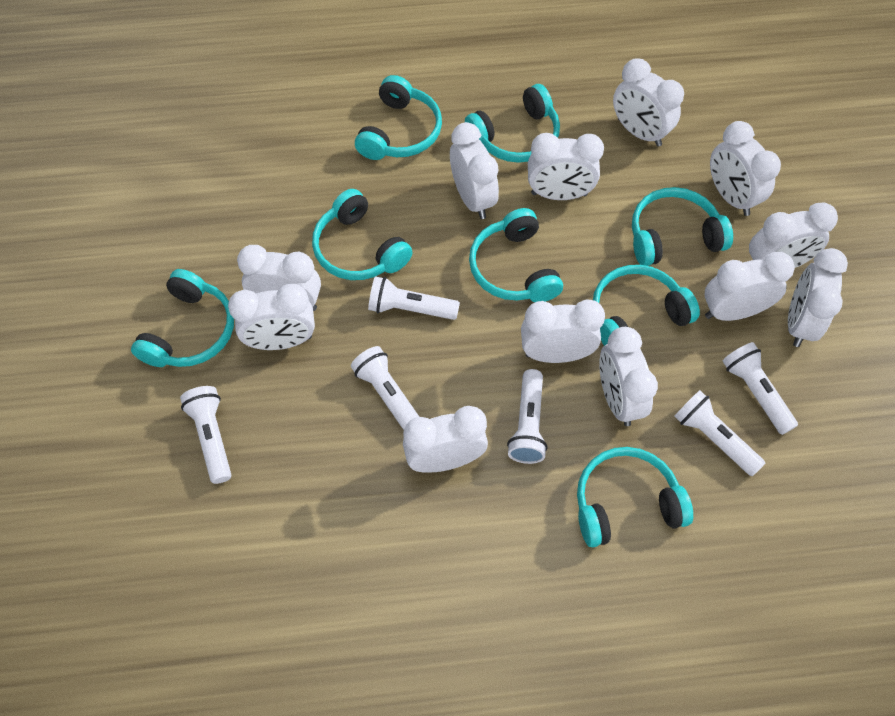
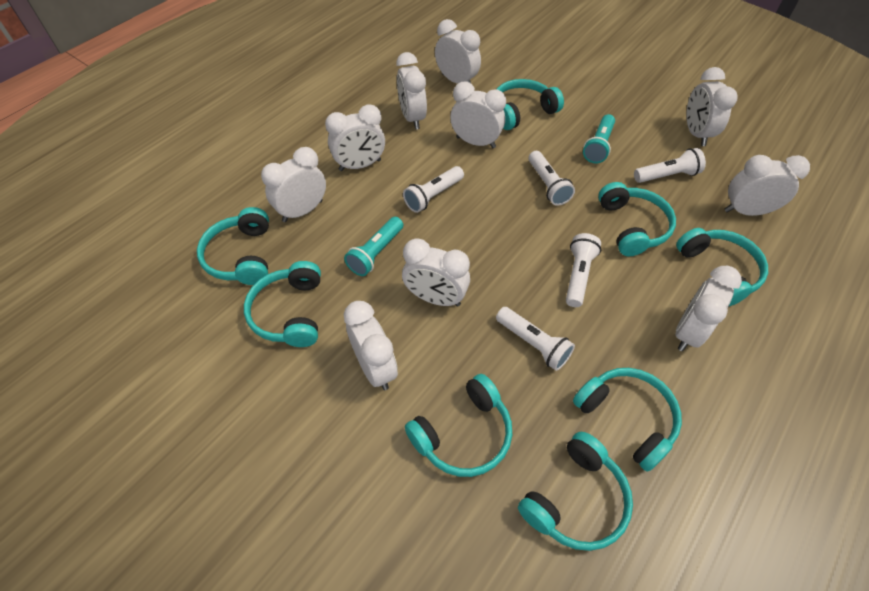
turquoise flashlight: 0 -> 2
white clock: 12 -> 10
white flashlight: 6 -> 5

